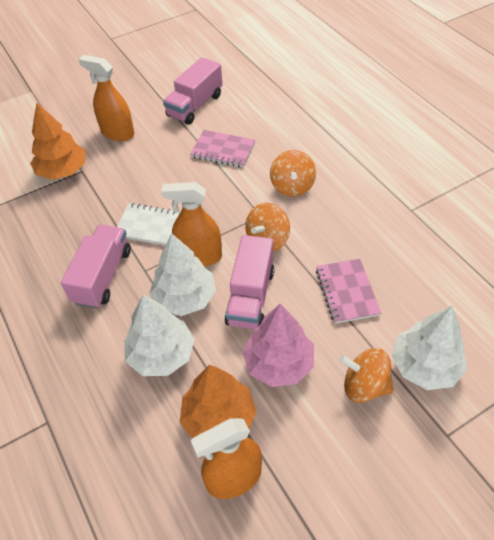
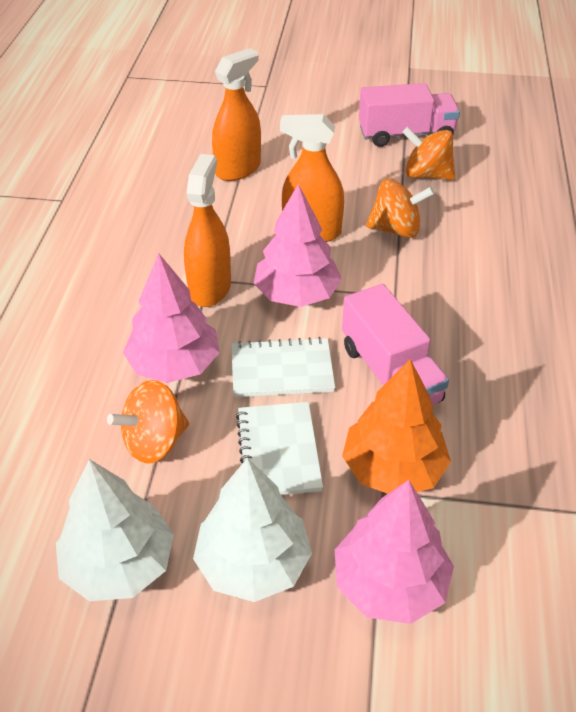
orange tree: 2 -> 1
pink notebook: 2 -> 0
pink tree: 1 -> 3
pink truck: 3 -> 2
white notebook: 1 -> 2
white tree: 3 -> 2

